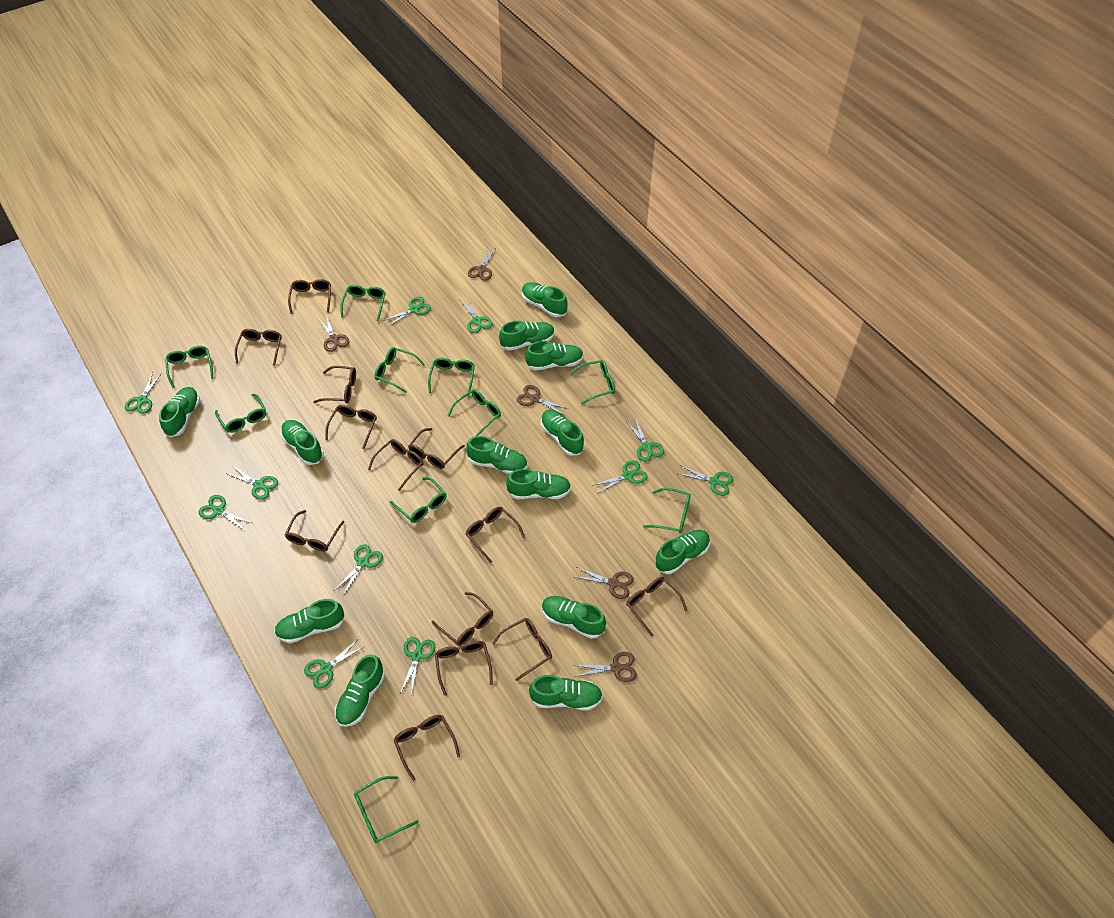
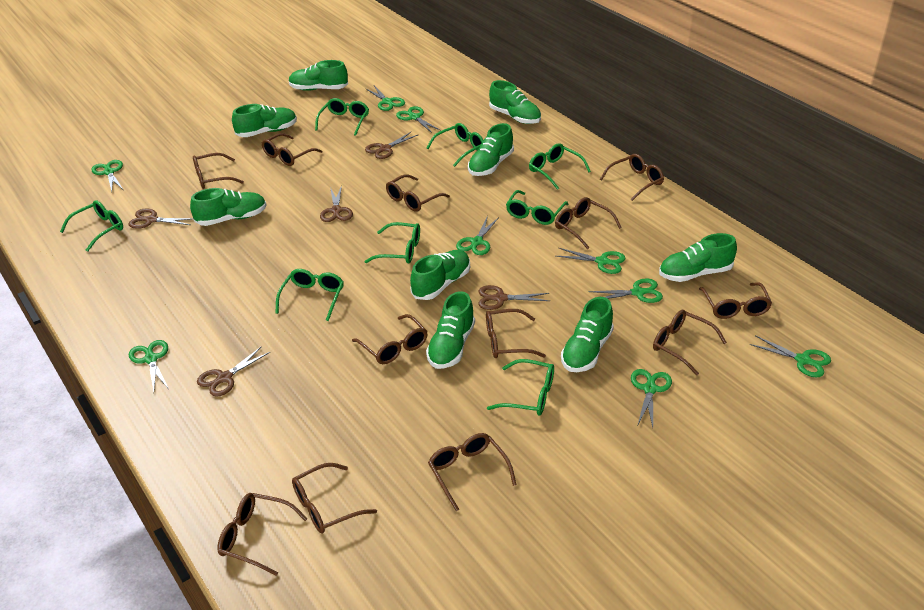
brown glasses: 13 -> 12
green glasses: 10 -> 8
green scissors: 11 -> 9
green shoe: 13 -> 9

